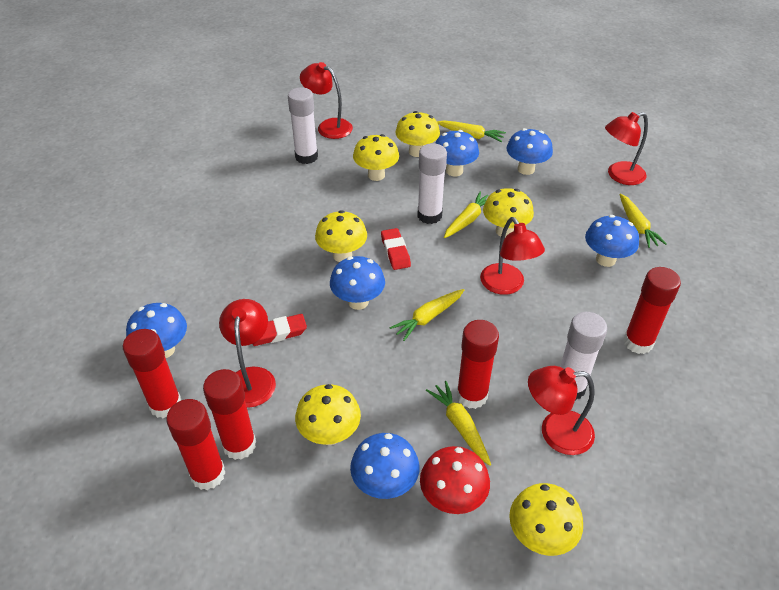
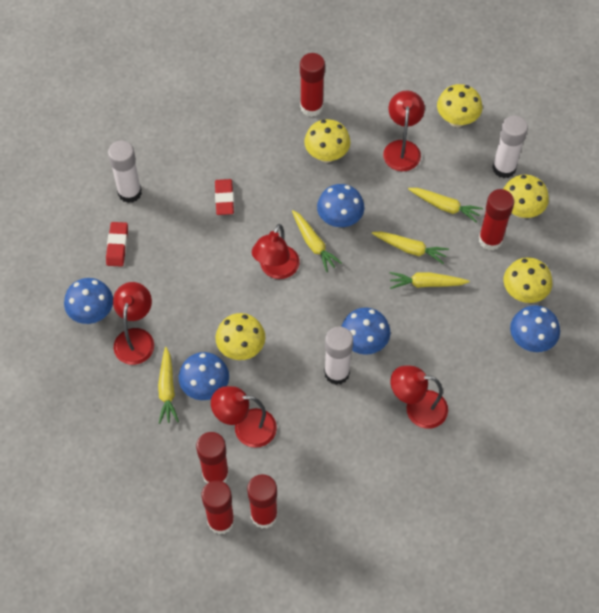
blue mushroom: 6 -> 5
red mushroom: 1 -> 0
yellow mushroom: 6 -> 5

